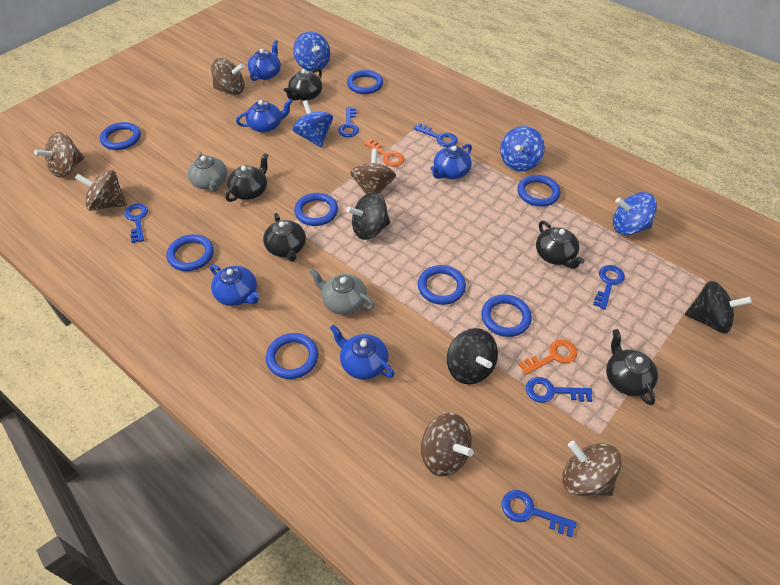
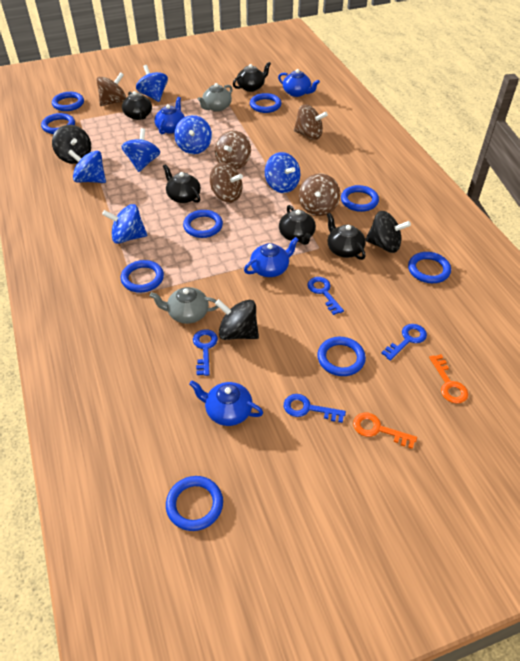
blue key: 6 -> 4
blue ring: 8 -> 9
blue spinning top: 4 -> 6
blue teapot: 5 -> 4
brown spinning top: 6 -> 5

